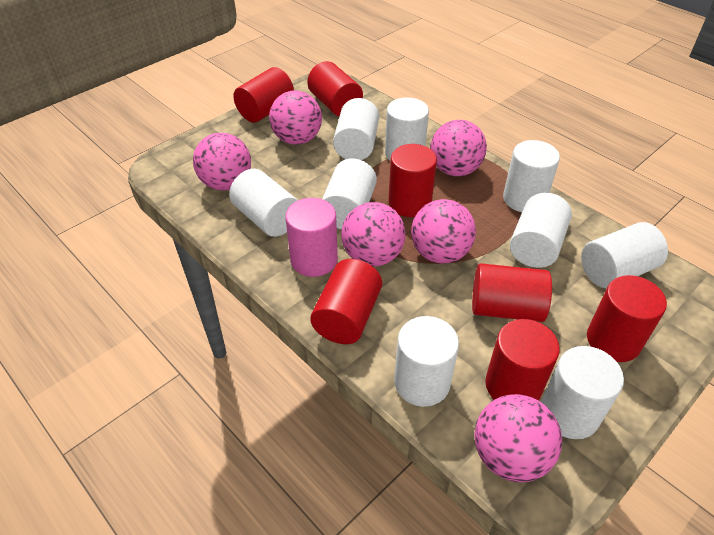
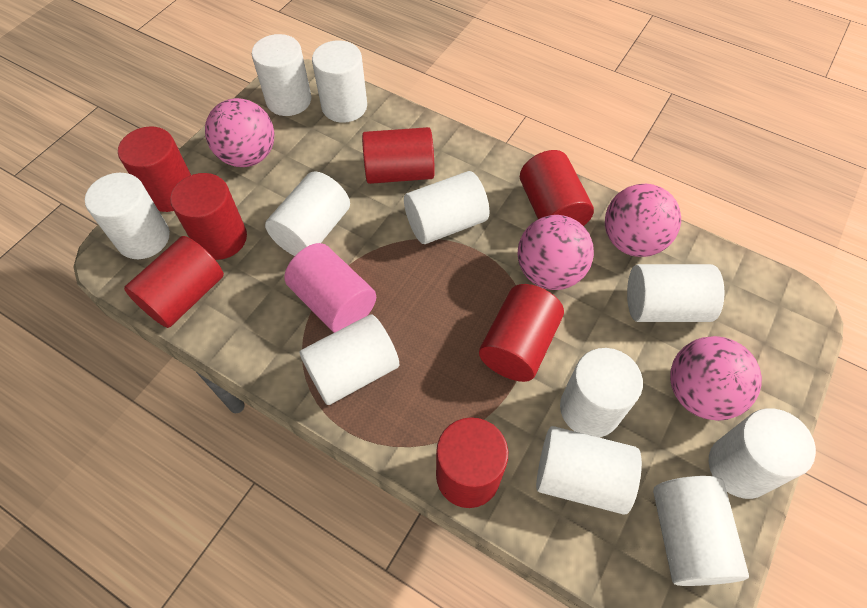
pink ball: 6 -> 4
white cylinder: 9 -> 11

